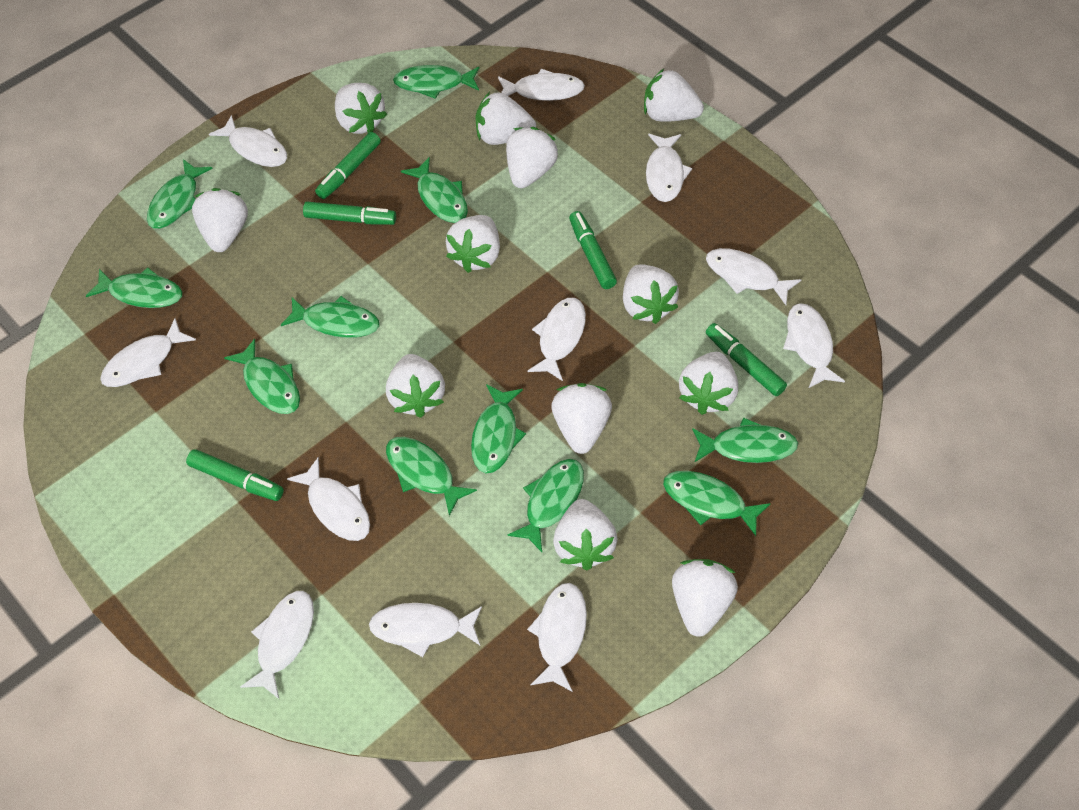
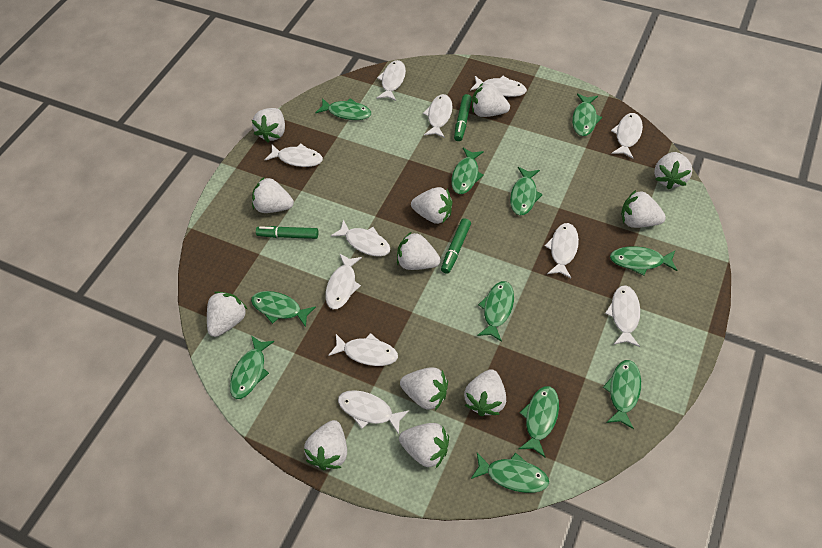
green marker: 5 -> 3

